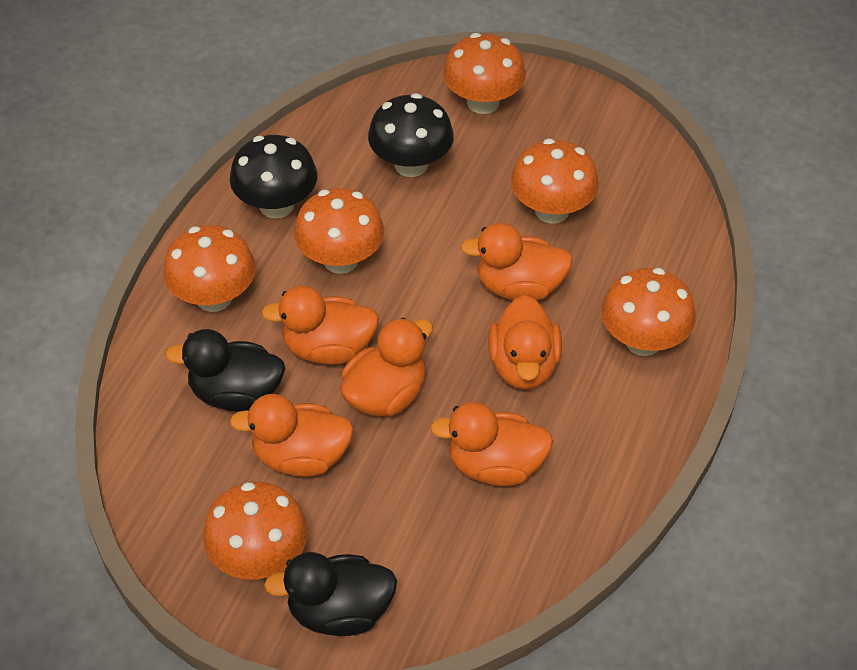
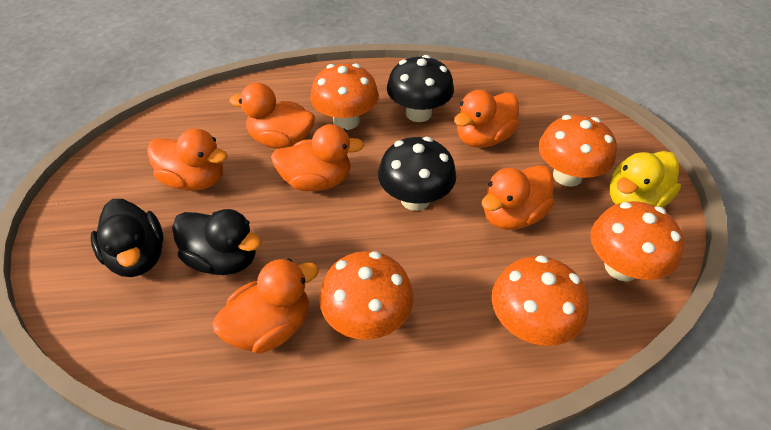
orange mushroom: 6 -> 5
yellow duck: 0 -> 1

